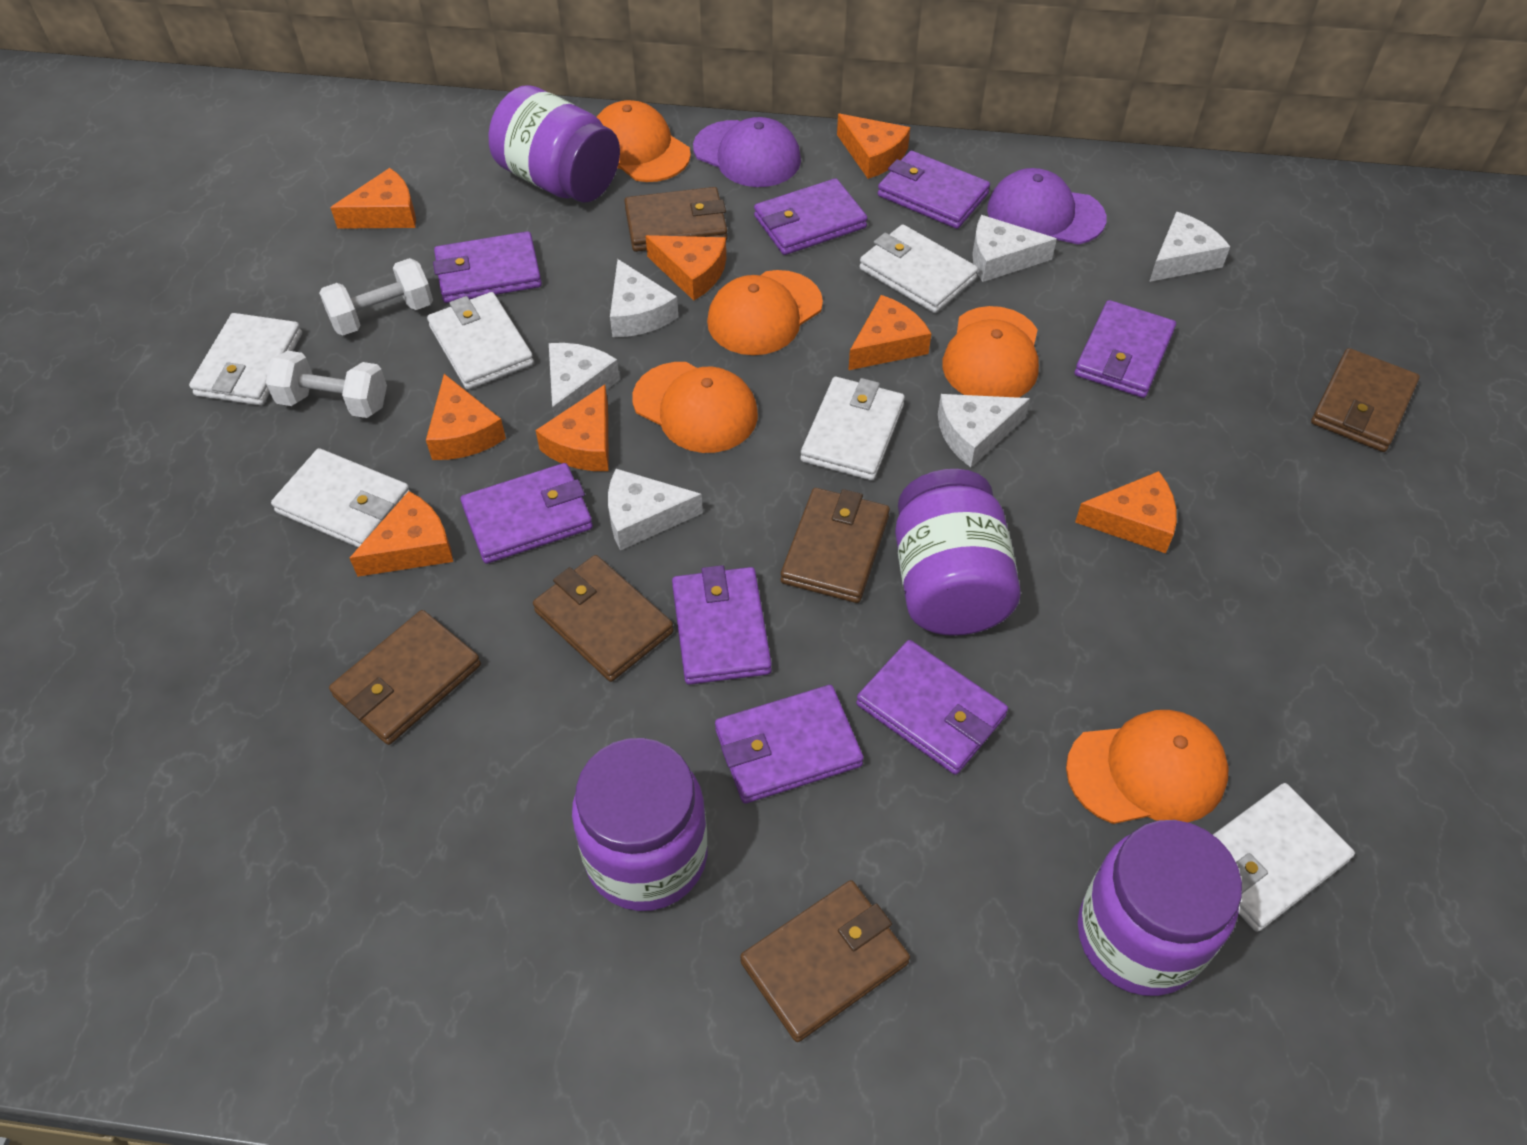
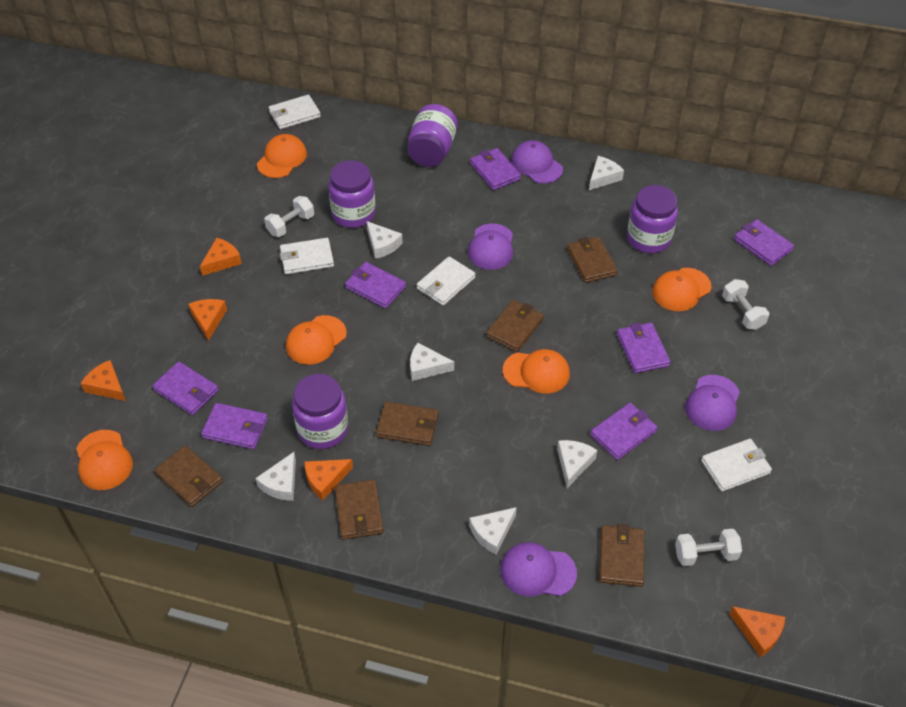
orange cheese: 8 -> 5
purple cap: 2 -> 4
purple wallet: 8 -> 7
white dumbbell: 2 -> 3
white wallet: 6 -> 4

